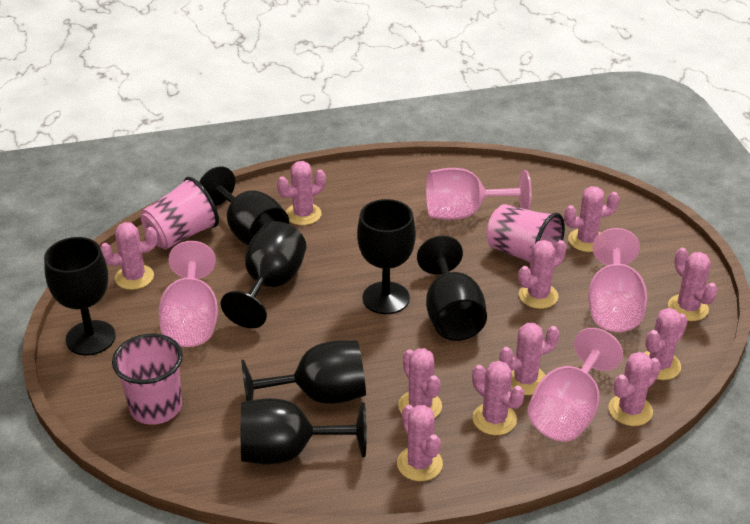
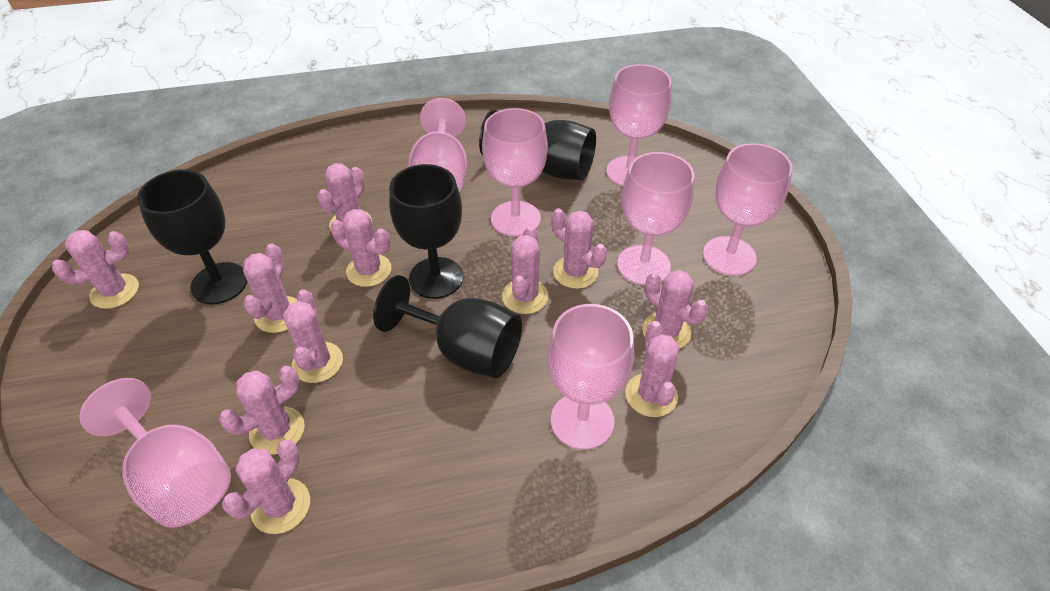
black goblet: 7 -> 4
pink cup: 3 -> 0
pink goblet: 4 -> 7

